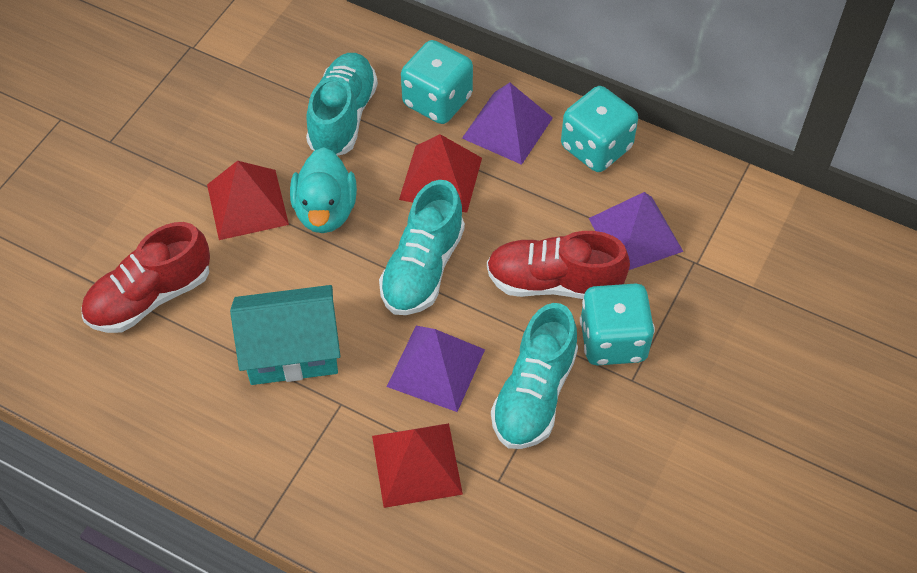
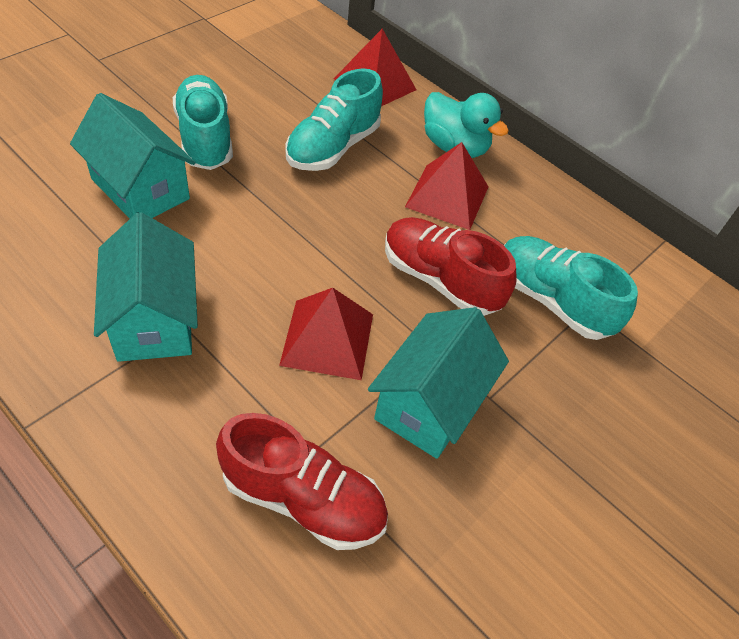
purple pyramid: 3 -> 0
turquoise dice: 3 -> 0
turquoise house: 1 -> 3

